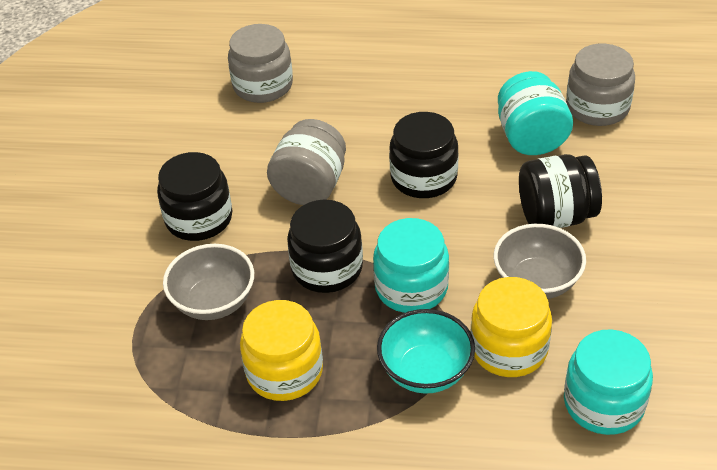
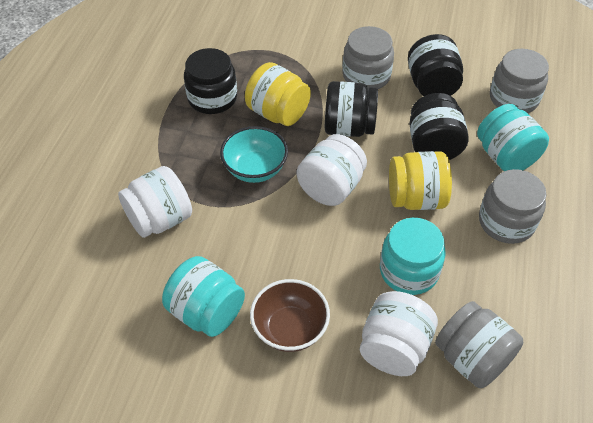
brown bowl: 0 -> 1
grey bowl: 2 -> 0
grey jar: 3 -> 4
white jar: 0 -> 3

